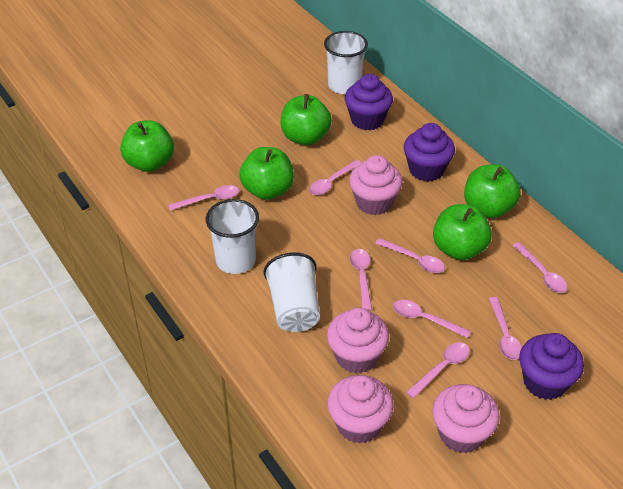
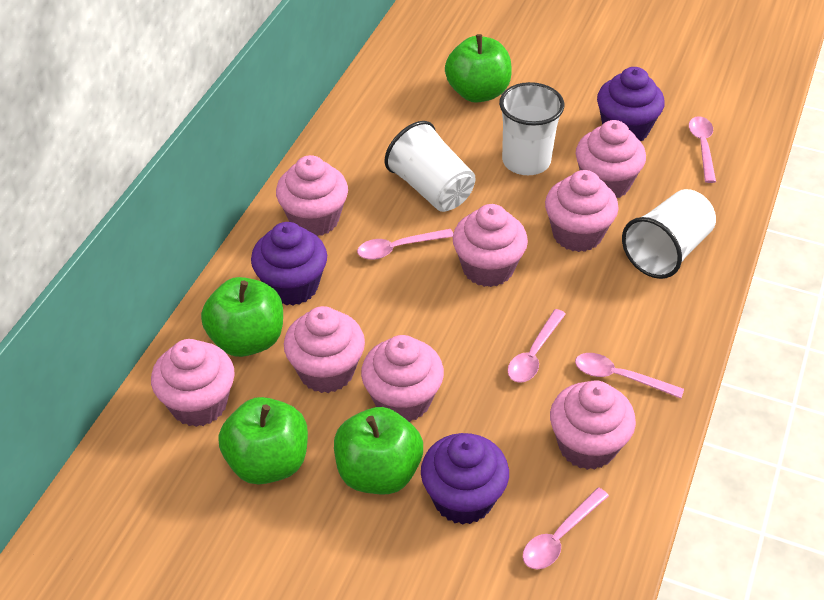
green apple: 5 -> 4
pink cupcake: 4 -> 8
pink spoon: 8 -> 5

